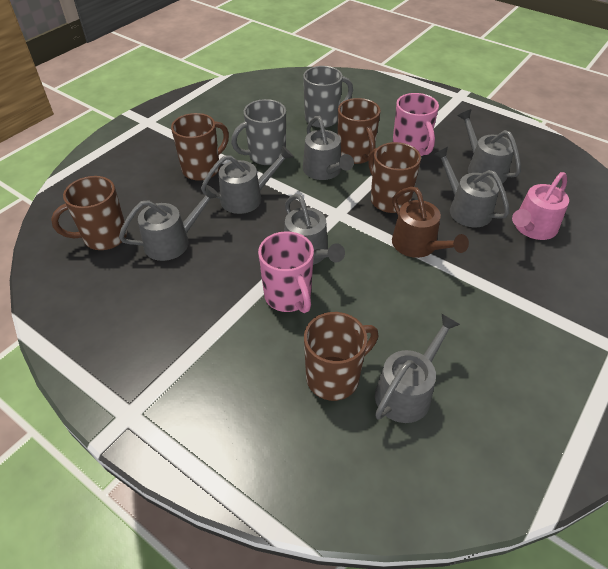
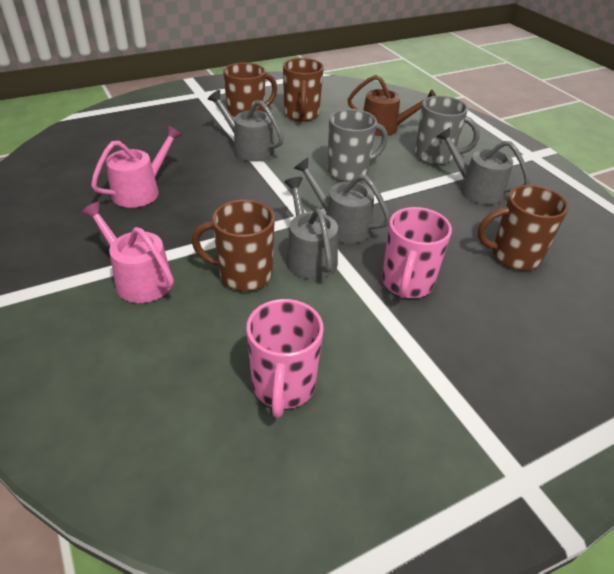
brown mug: 5 -> 4
grey watering can: 7 -> 4
pink watering can: 1 -> 2

